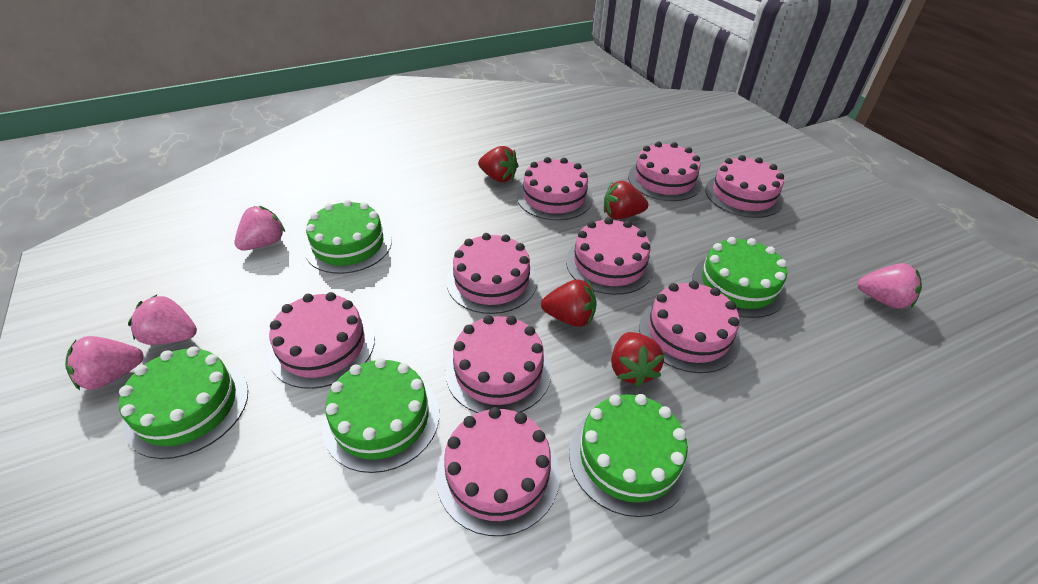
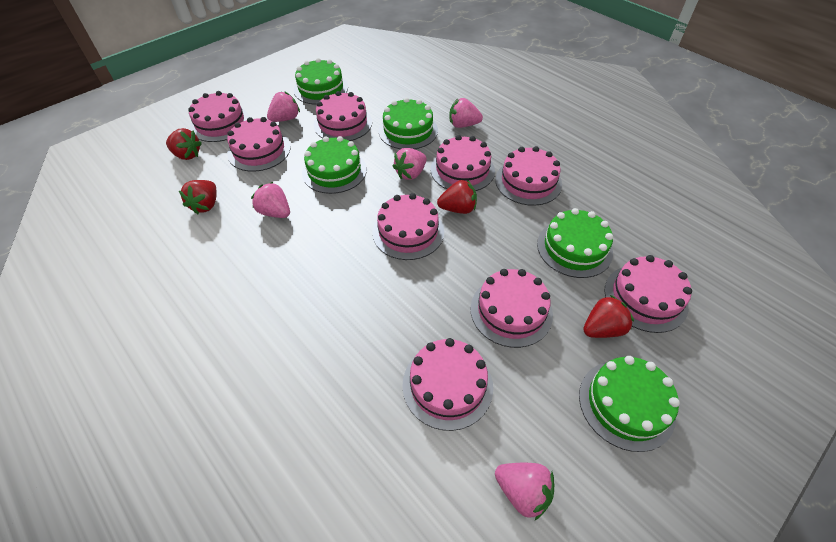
pink strawberry: 4 -> 5

